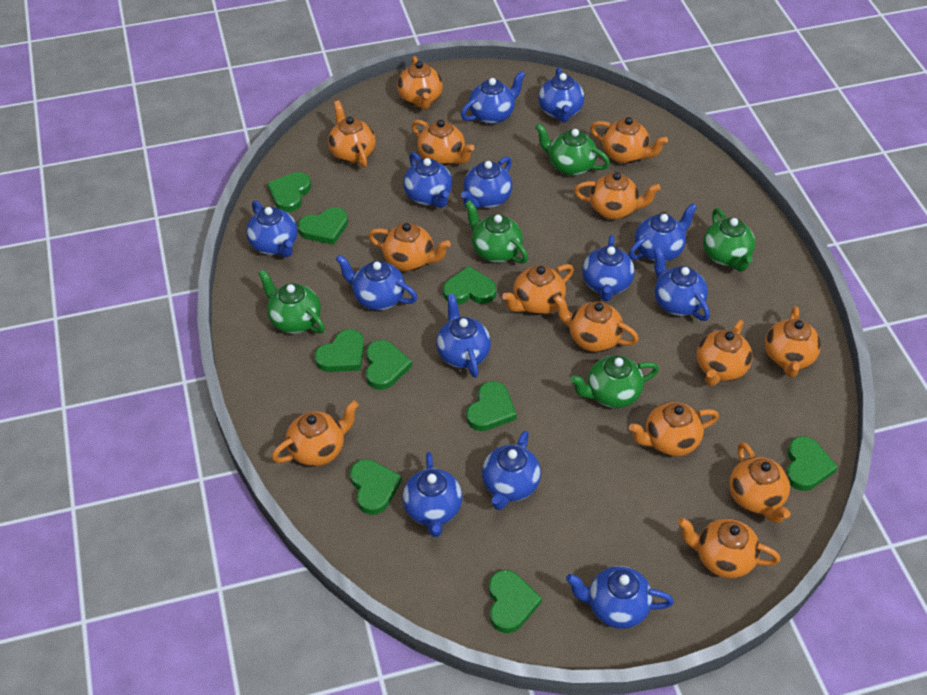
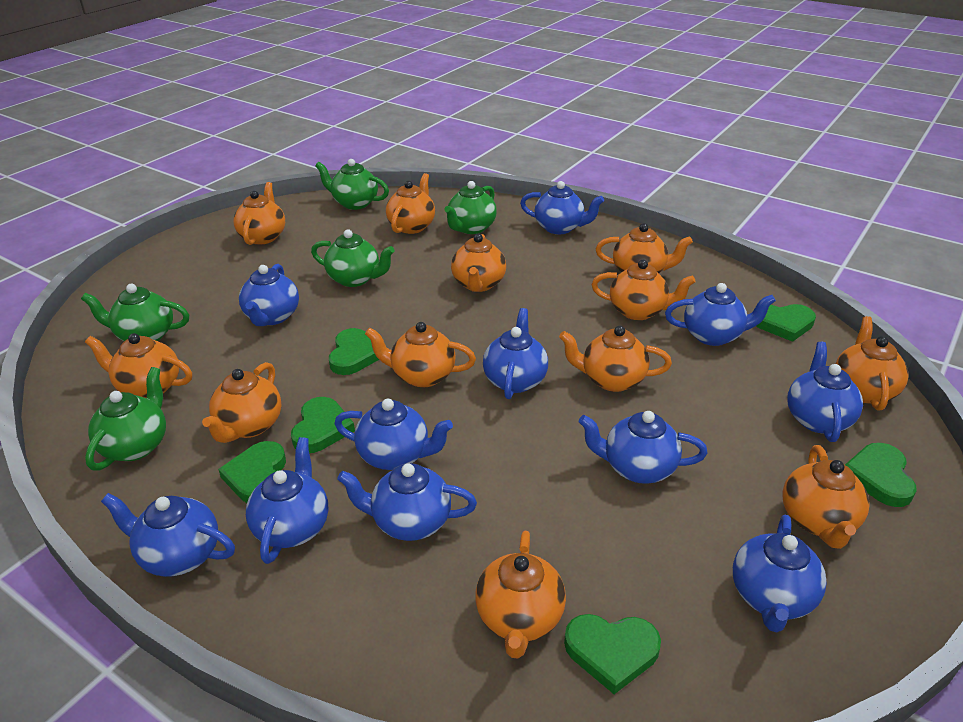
blue teapot: 13 -> 11
green heart: 9 -> 6
orange teapot: 14 -> 12

